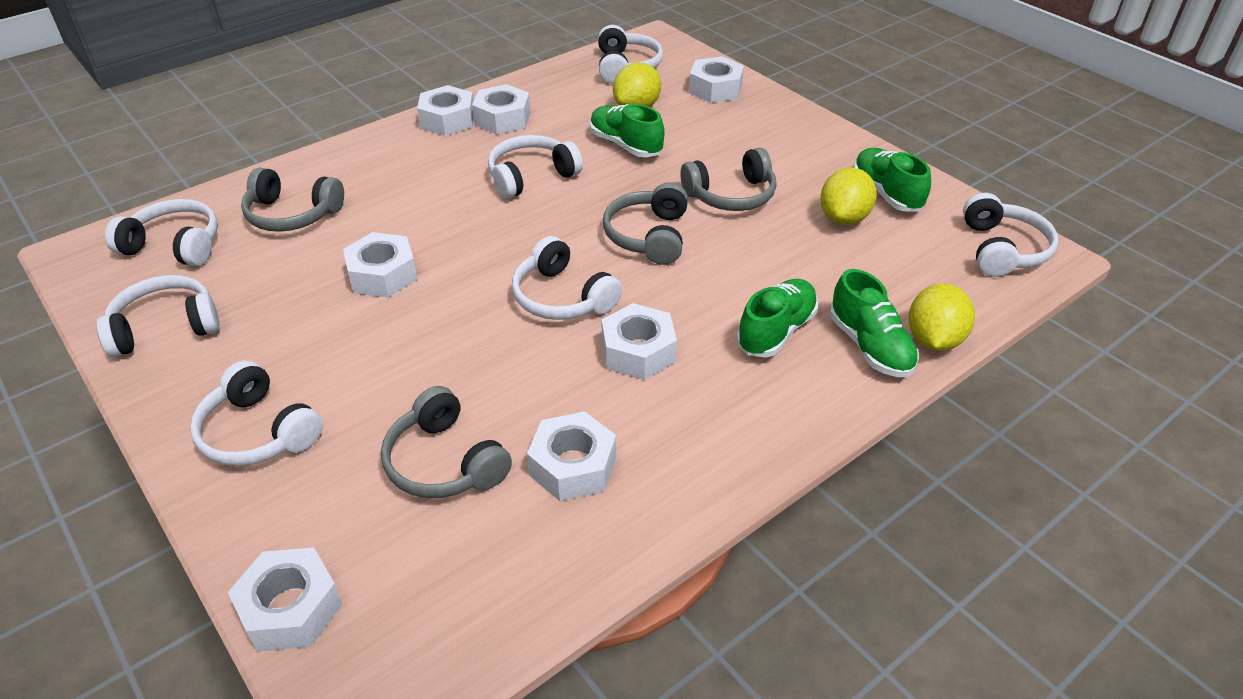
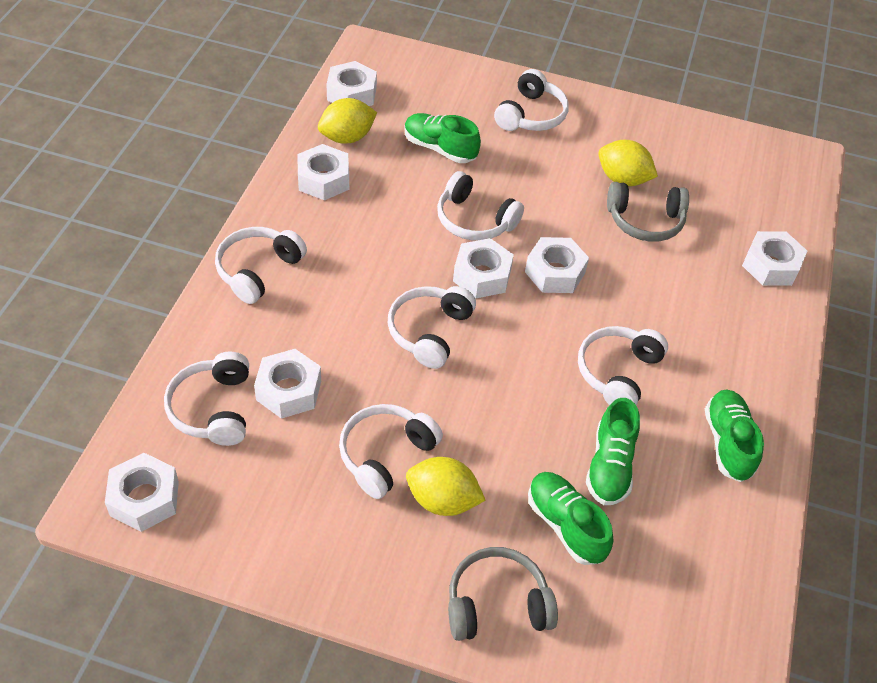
grey headphones: 4 -> 2

